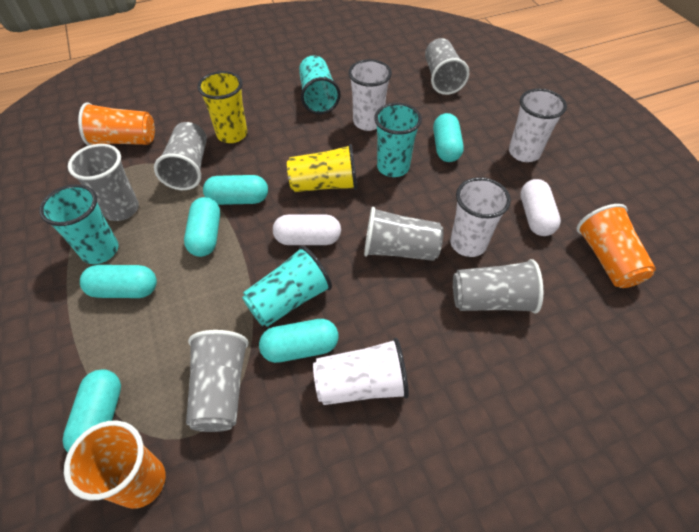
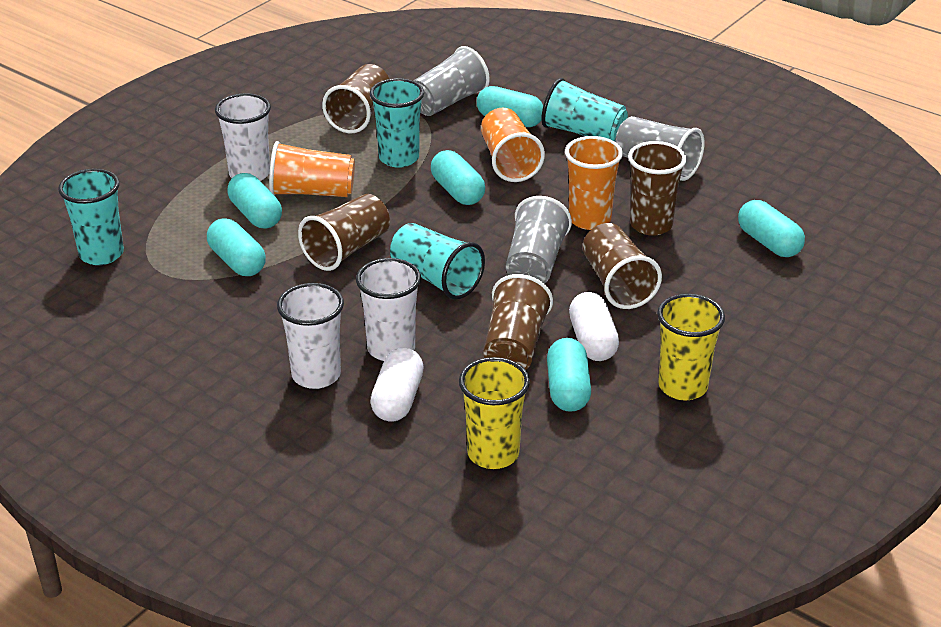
brown cup: 0 -> 5
grey cup: 6 -> 3
white cup: 4 -> 3

